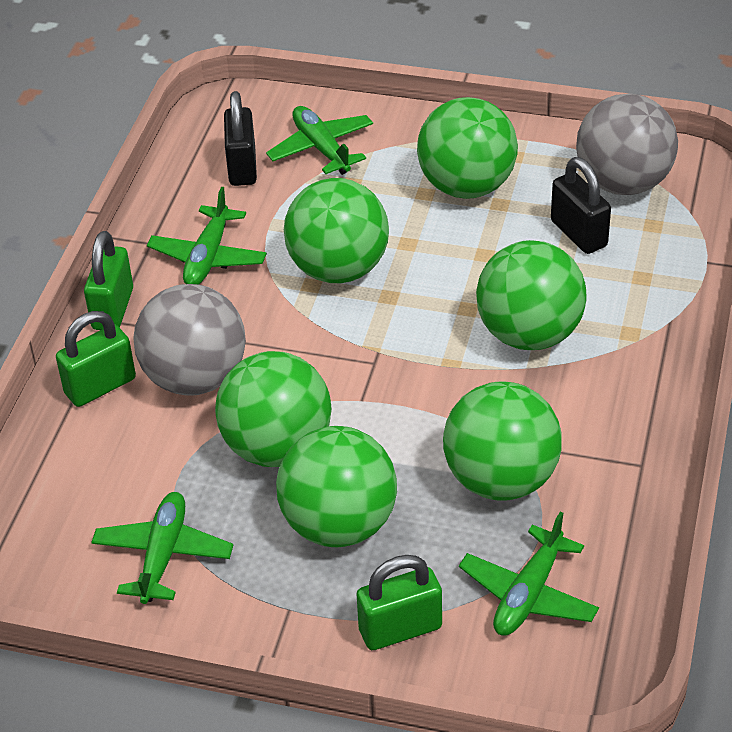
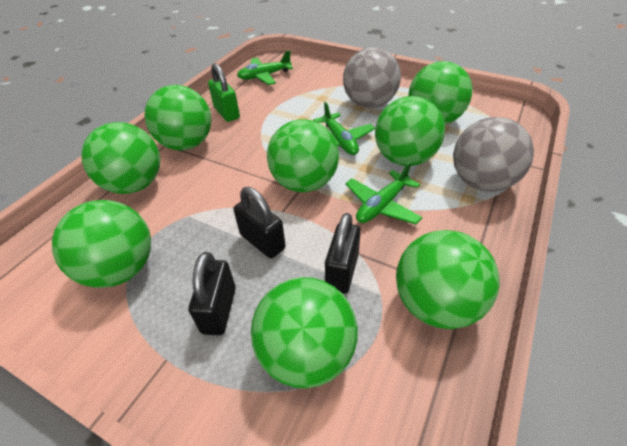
black padlock: 2 -> 3
green ball: 6 -> 8
green padlock: 3 -> 1
green plane: 4 -> 3

